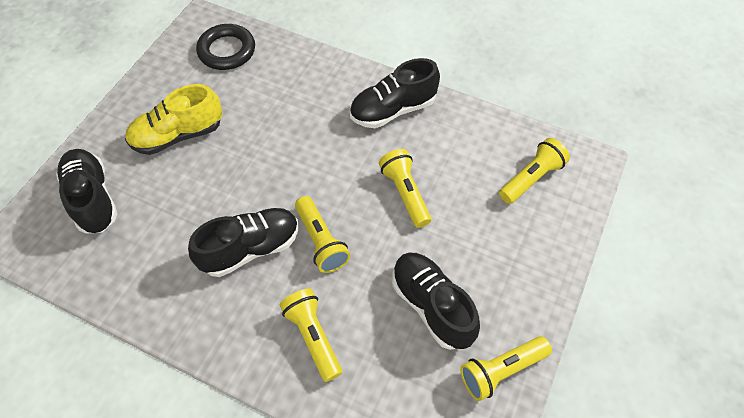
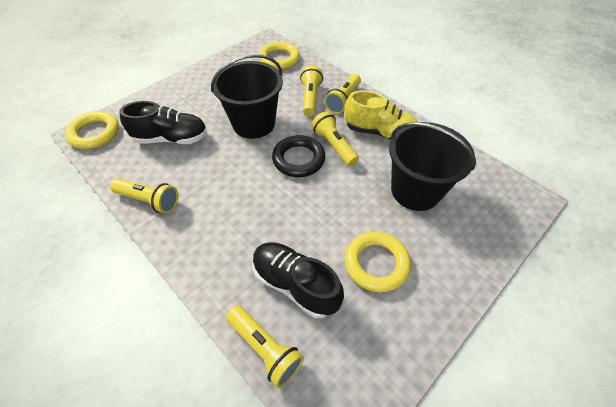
black bucket: 0 -> 2
black shoe: 4 -> 2
yellow ring: 0 -> 3

